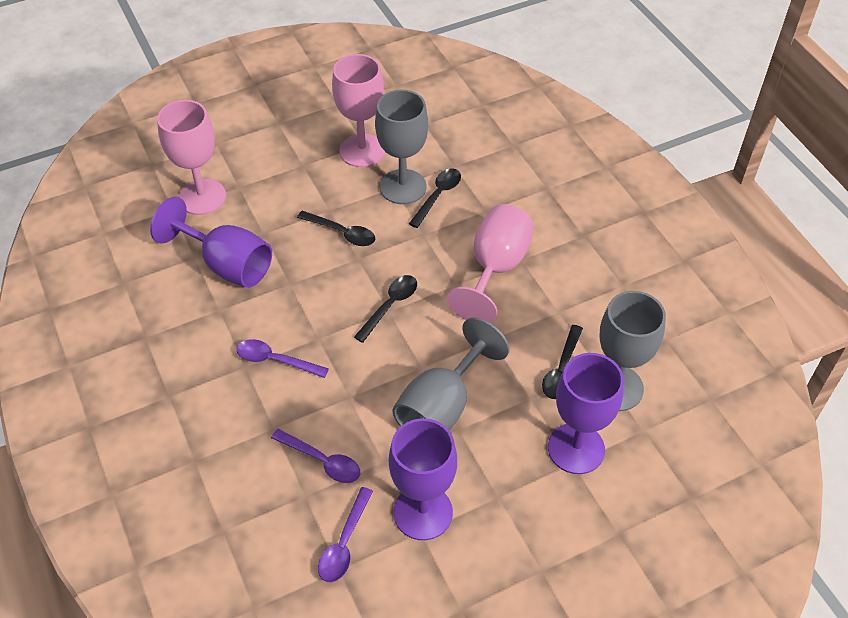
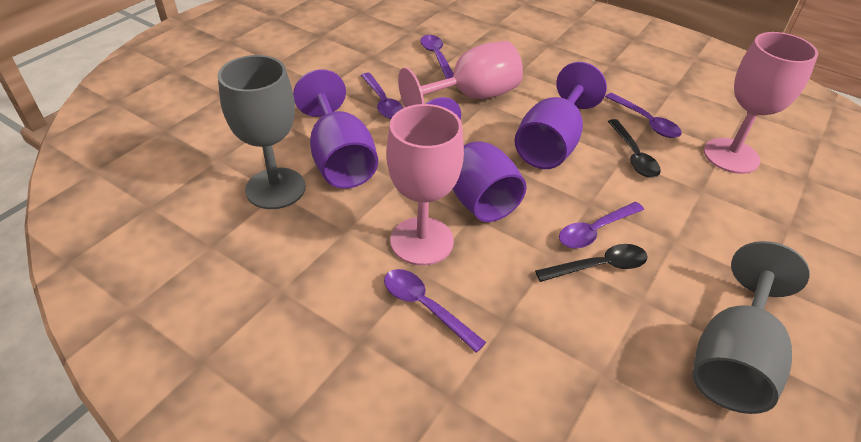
black spoon: 4 -> 2
grey goblet: 3 -> 2
purple spoon: 3 -> 5

